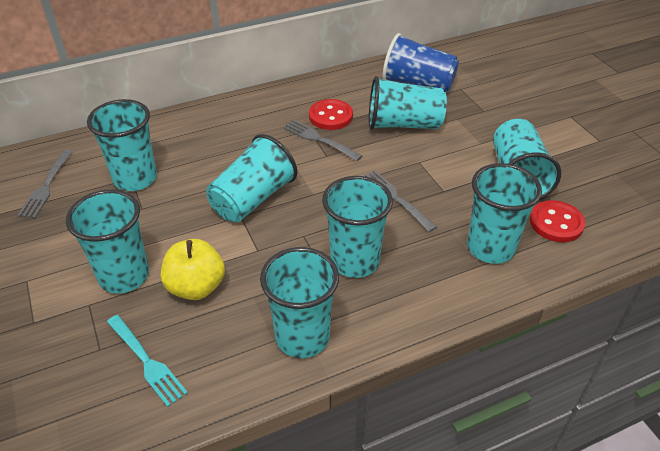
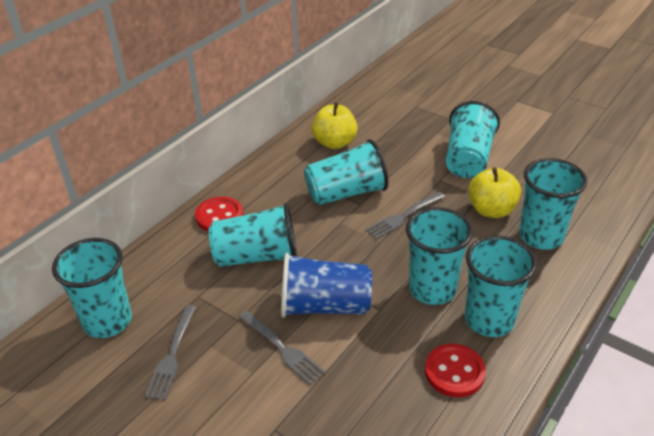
turquoise cup: 8 -> 7
turquoise fork: 1 -> 0
yellow apple: 1 -> 2

